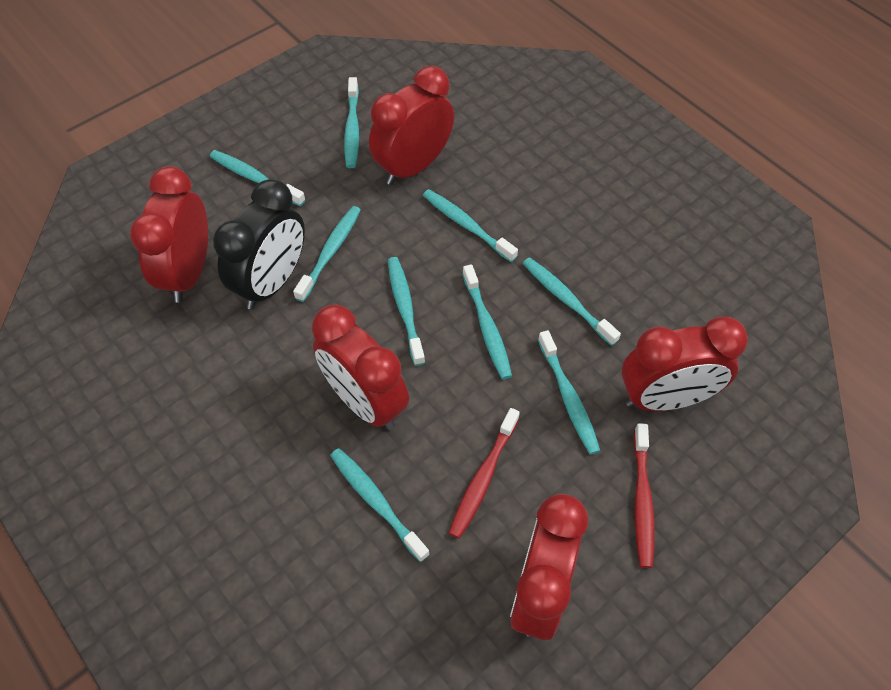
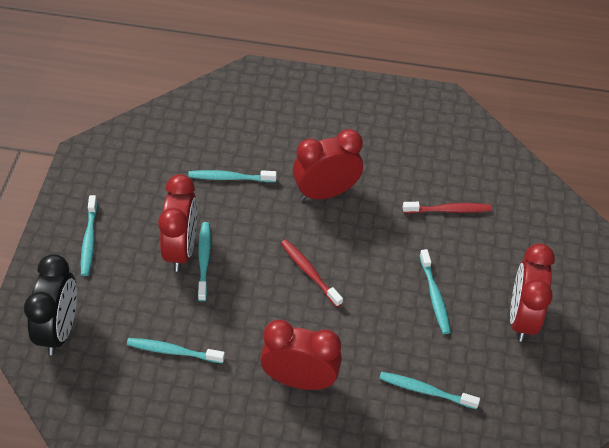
red clock: 5 -> 4
turquoise toothbrush: 9 -> 6

